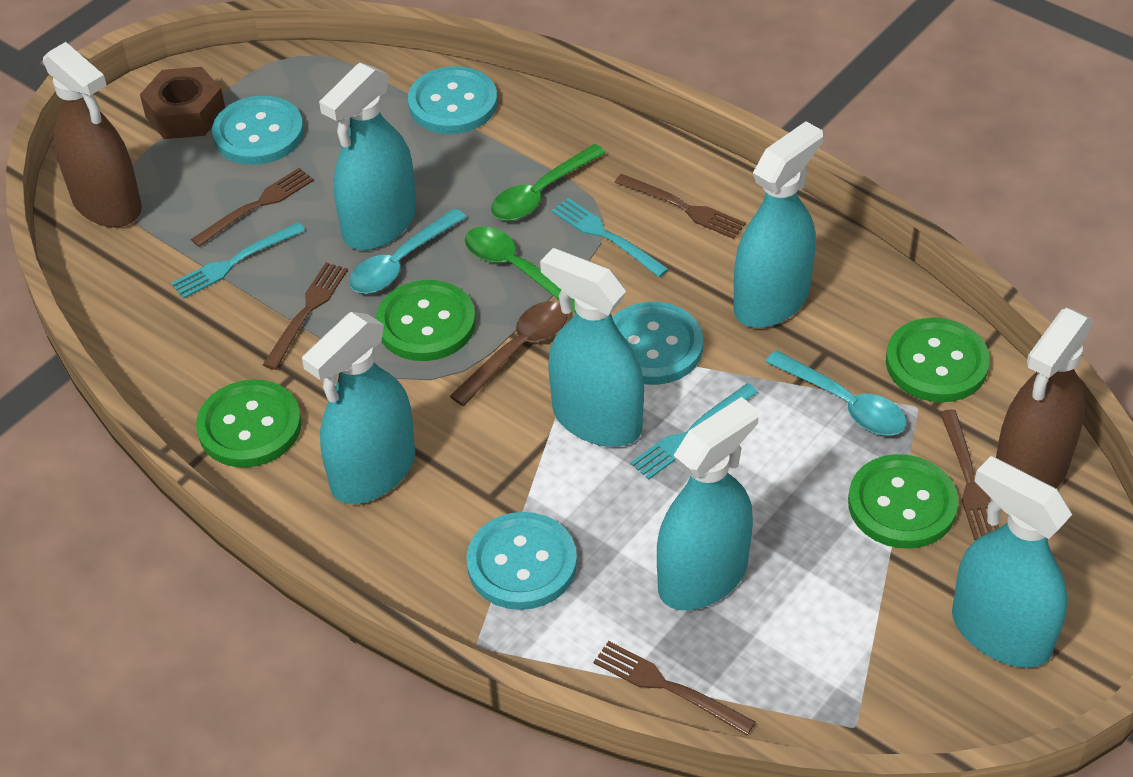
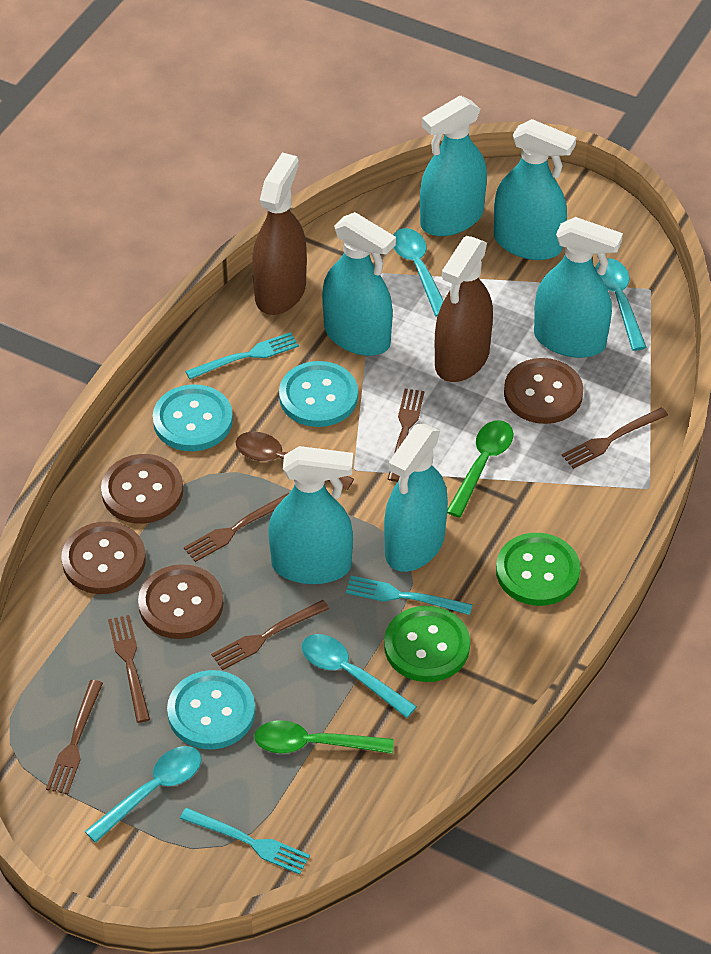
brown button: 0 -> 4
brown fork: 5 -> 6
brown nut: 1 -> 0
green button: 4 -> 2
turquoise button: 4 -> 3
turquoise spoon: 2 -> 4

